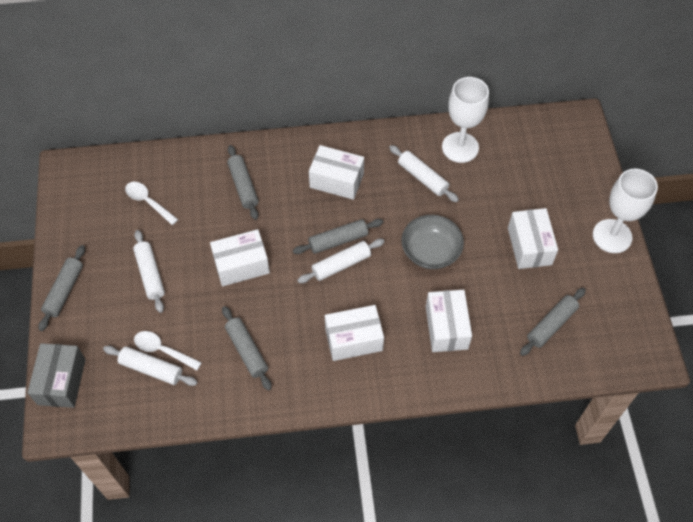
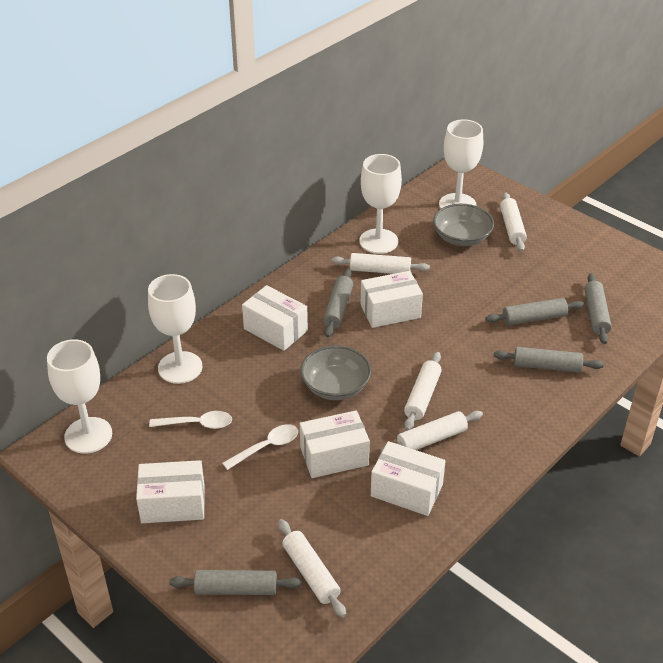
grey bowl: 1 -> 2
grey box: 1 -> 0
white goblet: 2 -> 4
white rolling pin: 4 -> 5

